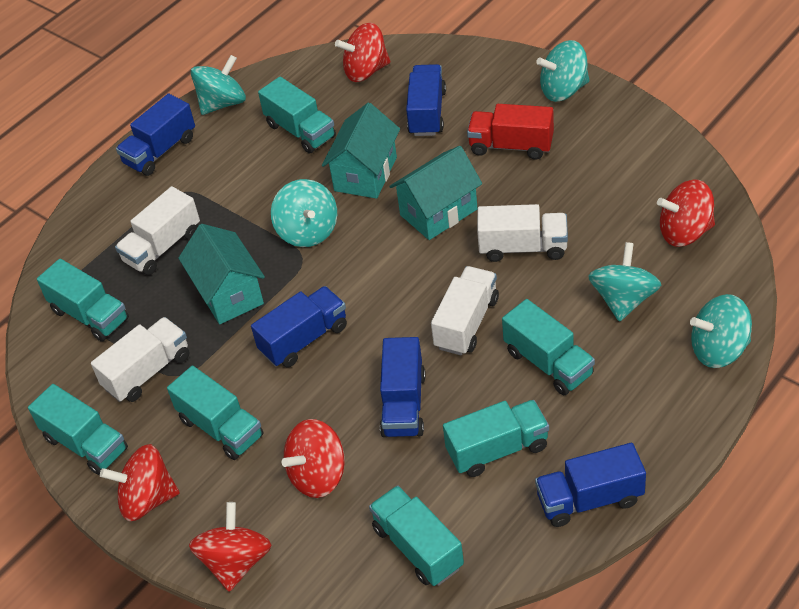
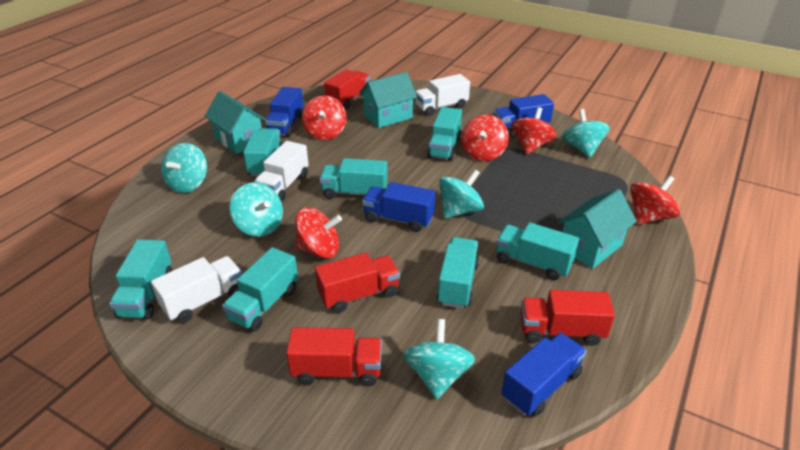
blue truck: 5 -> 4
red truck: 1 -> 4
white truck: 4 -> 3

